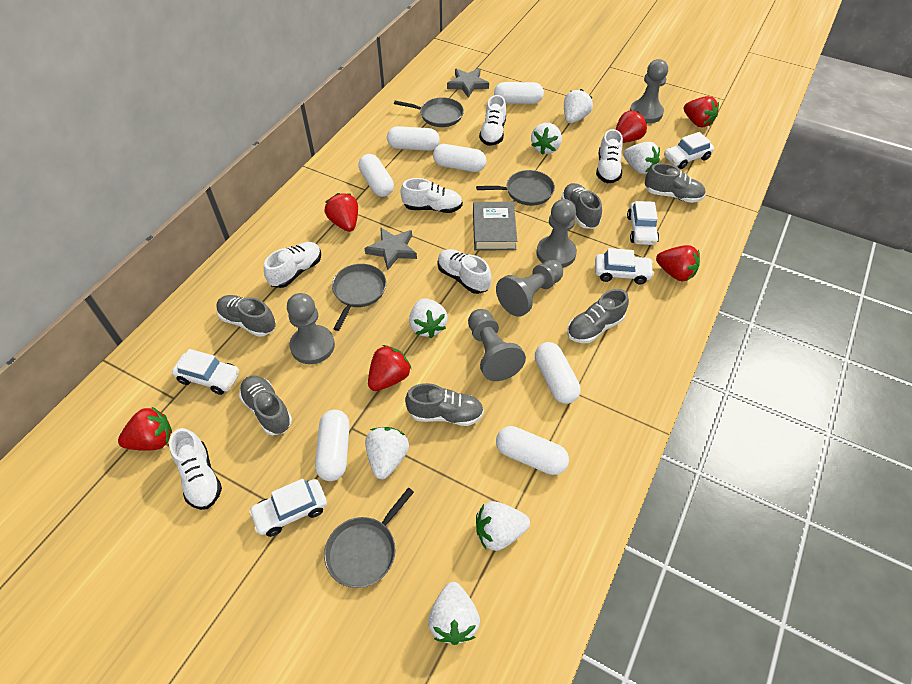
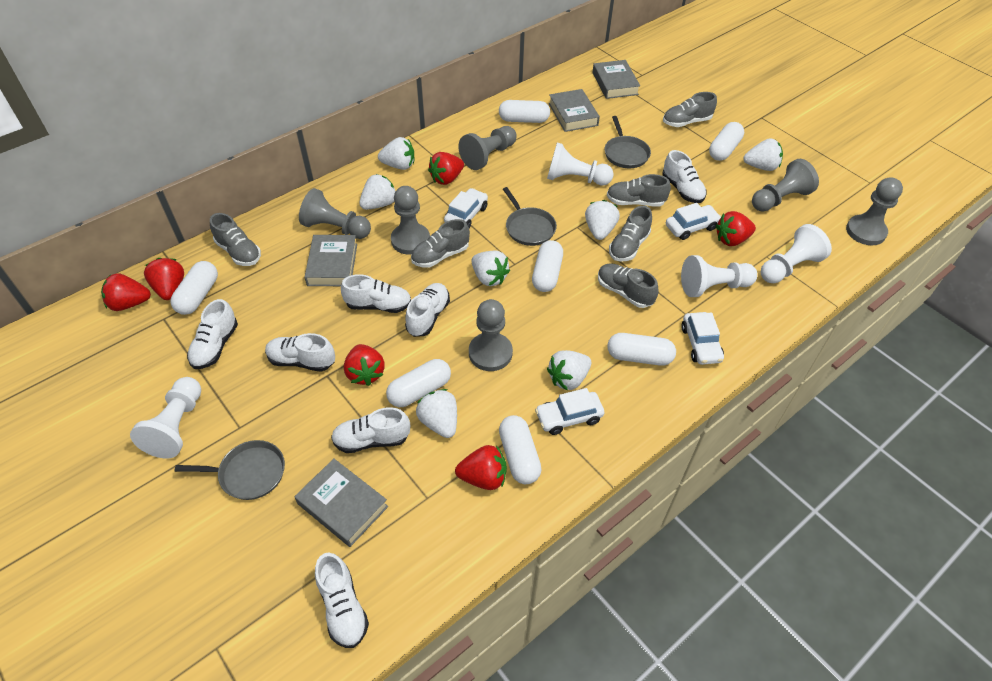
grey book: 1 -> 4
grey pan: 4 -> 3
grey pawn: 5 -> 6
grey star: 2 -> 0
white car: 5 -> 4
white pawn: 0 -> 4
white shoe: 6 -> 7

